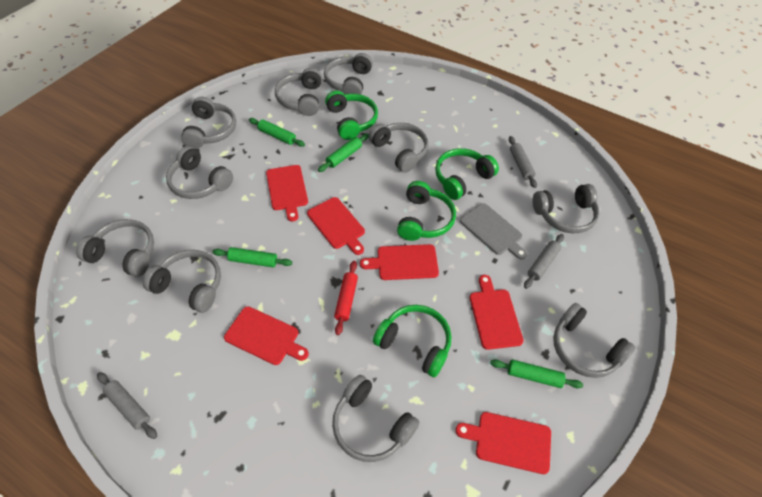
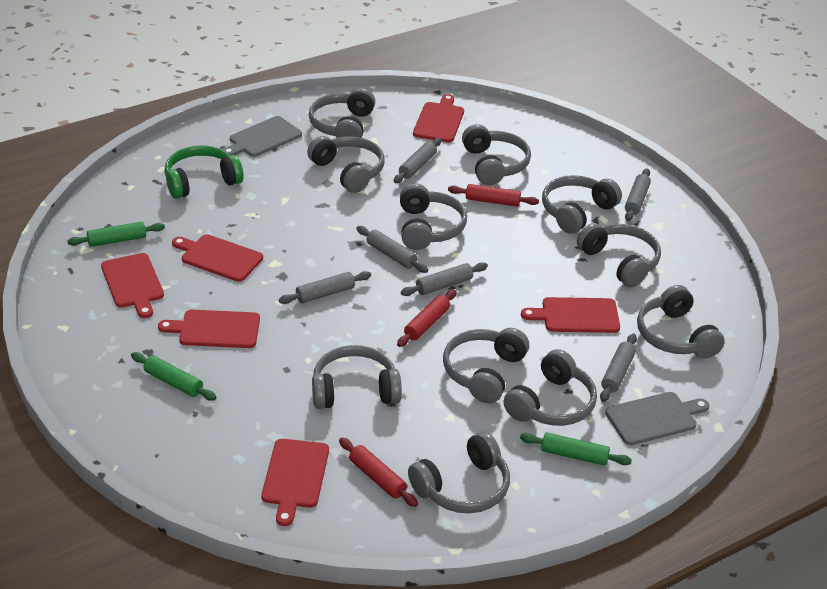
green headphones: 4 -> 1
green rolling pin: 4 -> 3
grey cutting board: 1 -> 2
grey headphones: 10 -> 11
grey rolling pin: 3 -> 6
red rolling pin: 1 -> 3

